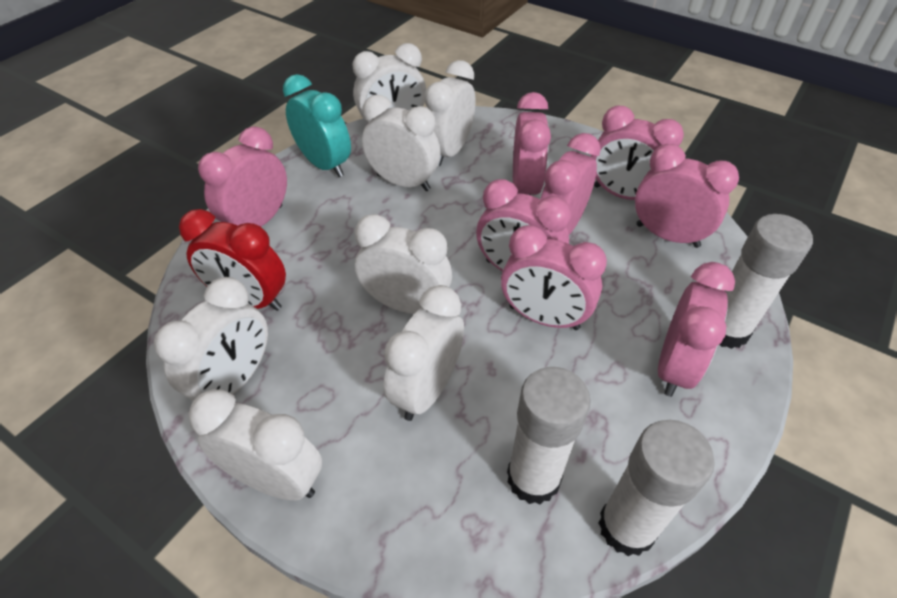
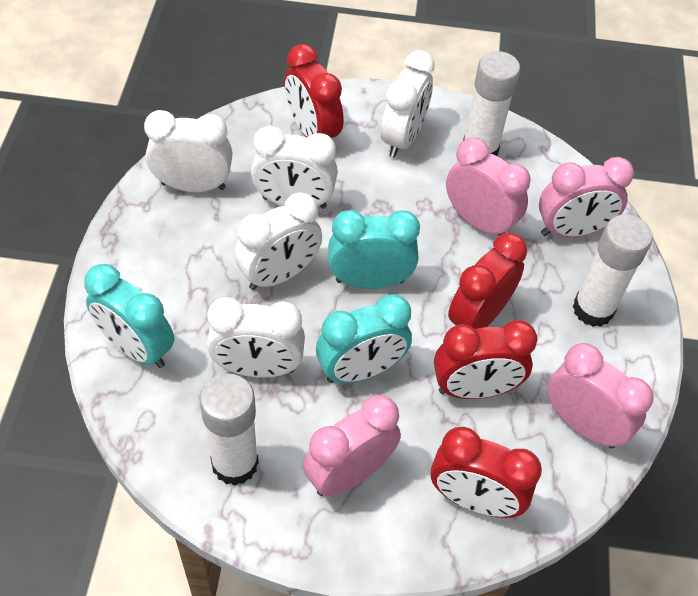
pink clock: 8 -> 4
red clock: 1 -> 4
turquoise clock: 1 -> 3
white clock: 7 -> 5

